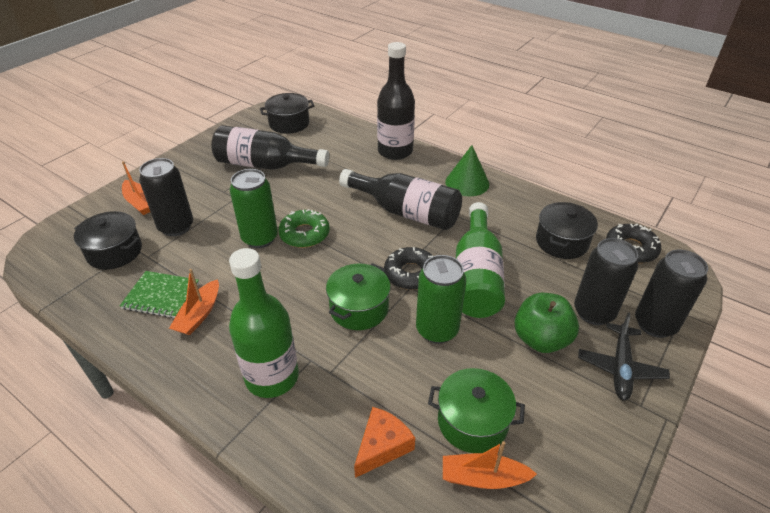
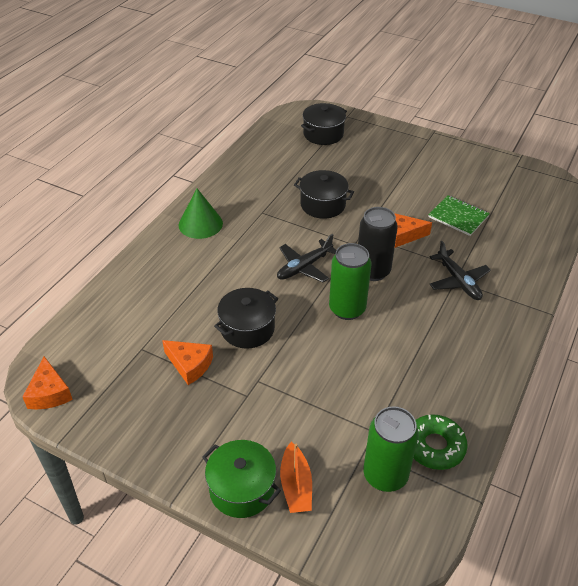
black bottle: 3 -> 0
black can: 3 -> 1
black donut: 2 -> 0
black plane: 1 -> 2
green apple: 1 -> 0
green bottle: 2 -> 0
green pot: 2 -> 1
orange boat: 3 -> 1
orange cheese: 1 -> 3

